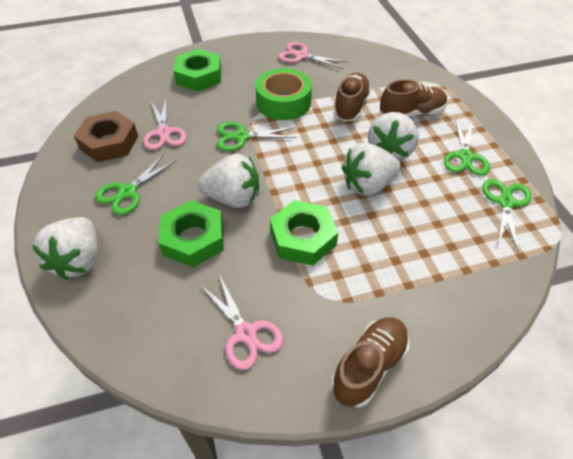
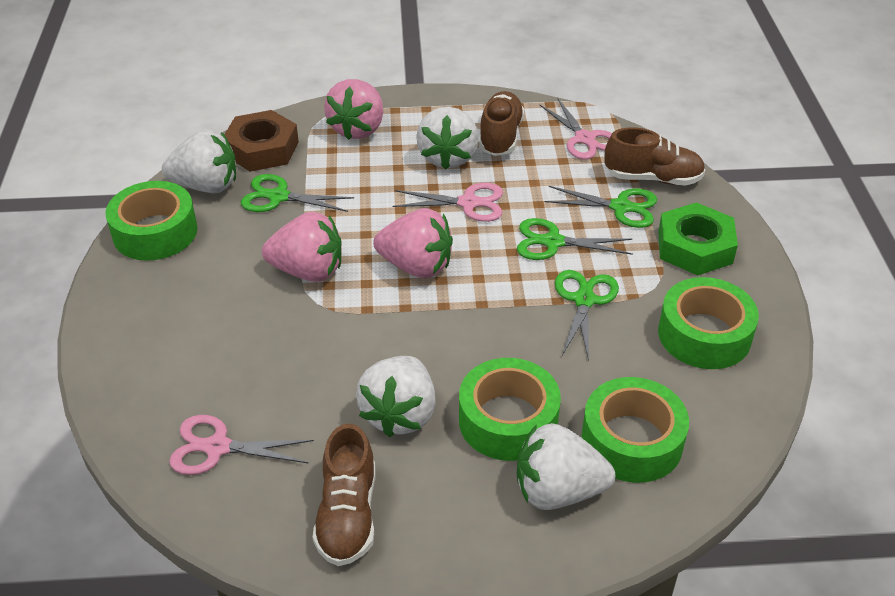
green nut: 3 -> 1
green tape: 1 -> 4
pink strawberry: 0 -> 3

